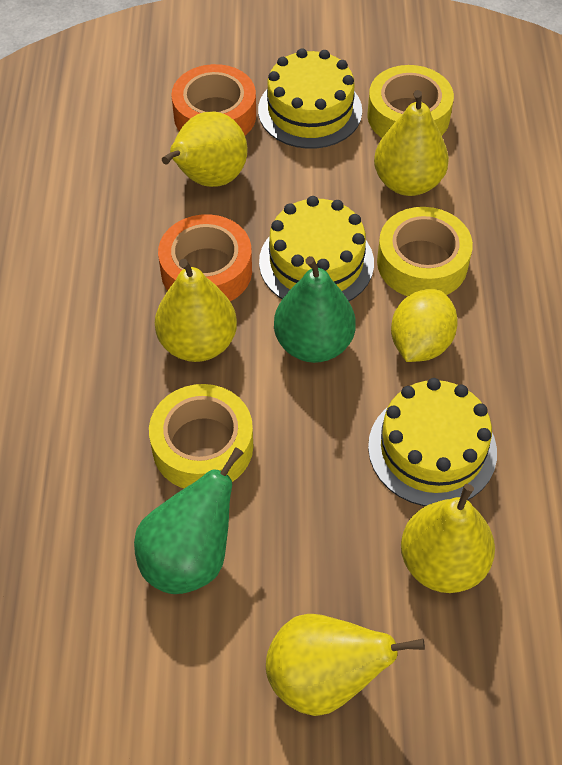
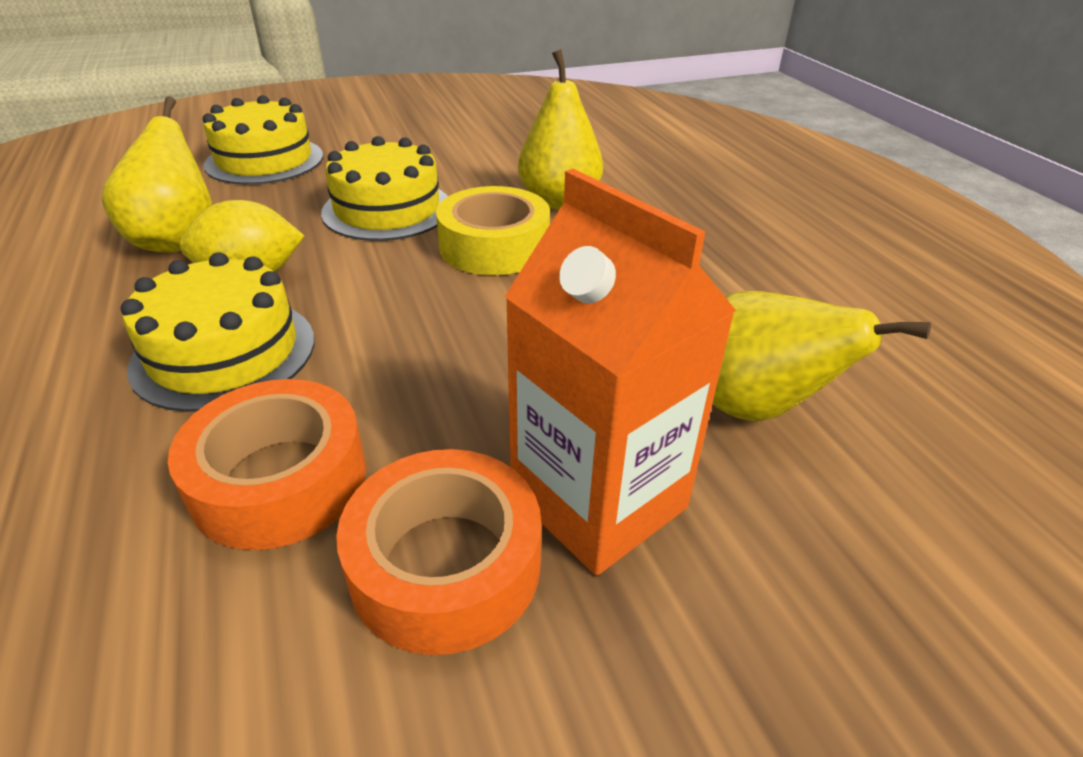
green pear: 2 -> 0
orange carton: 0 -> 1
yellow pear: 5 -> 3
yellow tape: 3 -> 1

